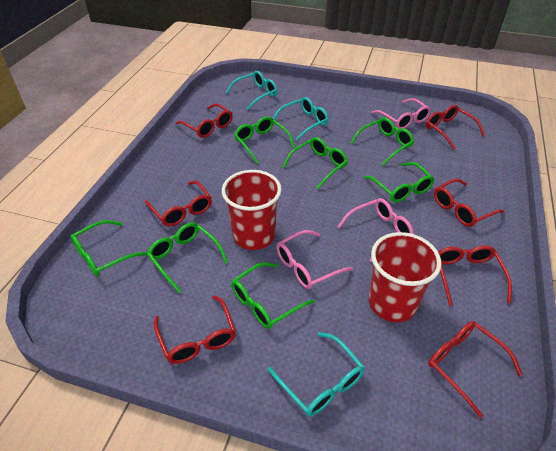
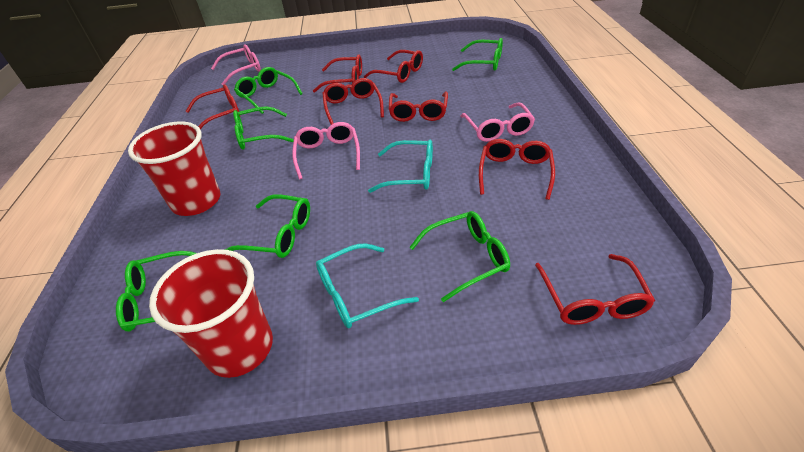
green glasses: 7 -> 6
turquoise glasses: 3 -> 2

